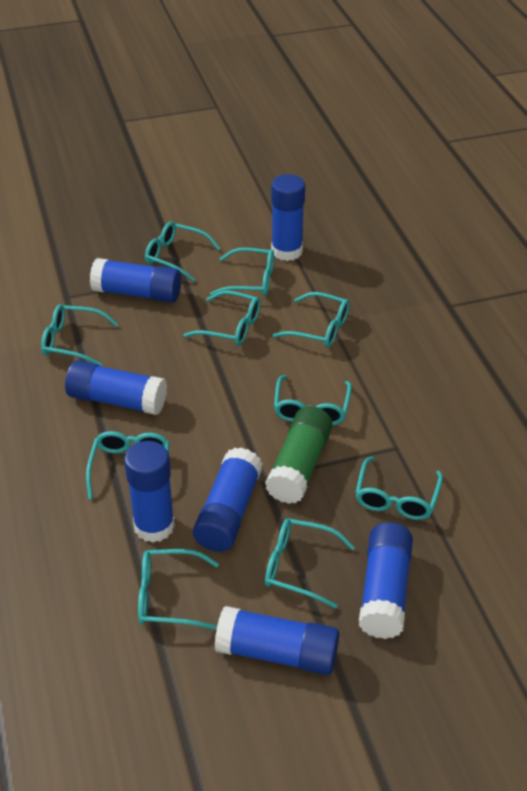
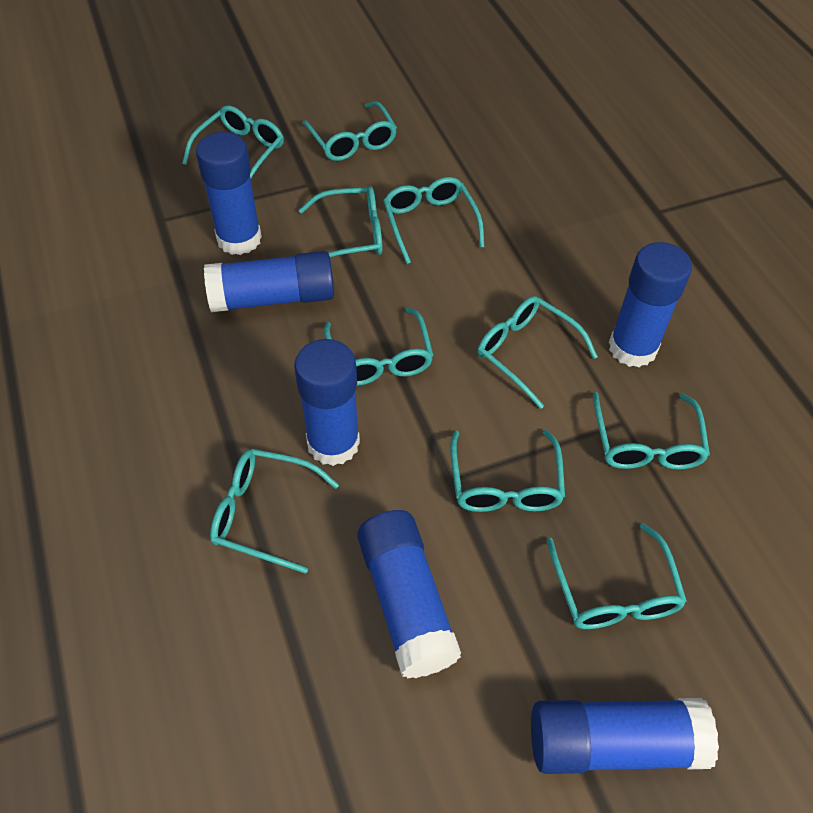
blue glue stick: 7 -> 6
green glue stick: 1 -> 0

